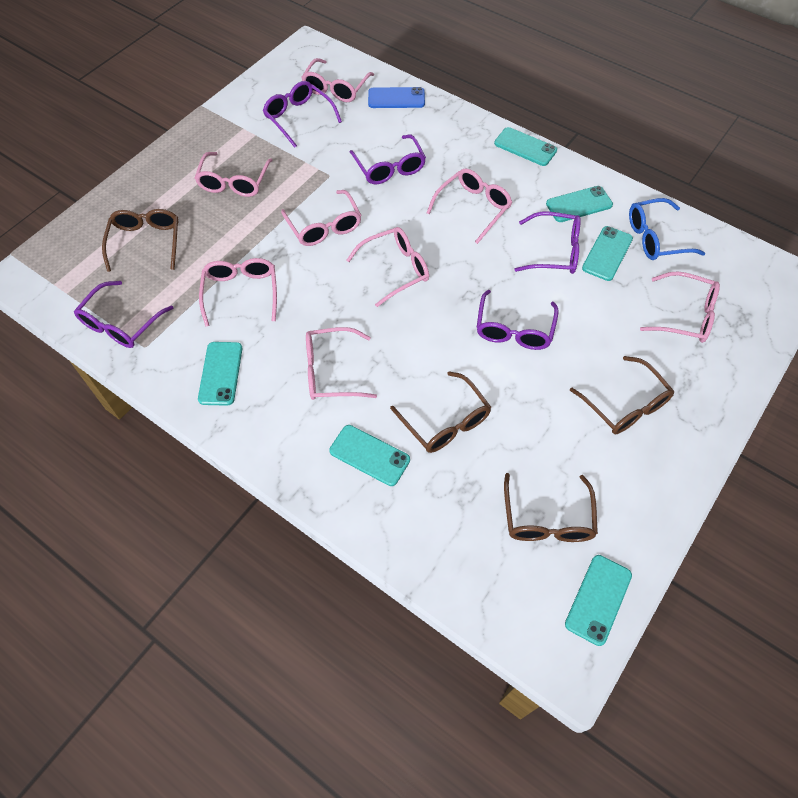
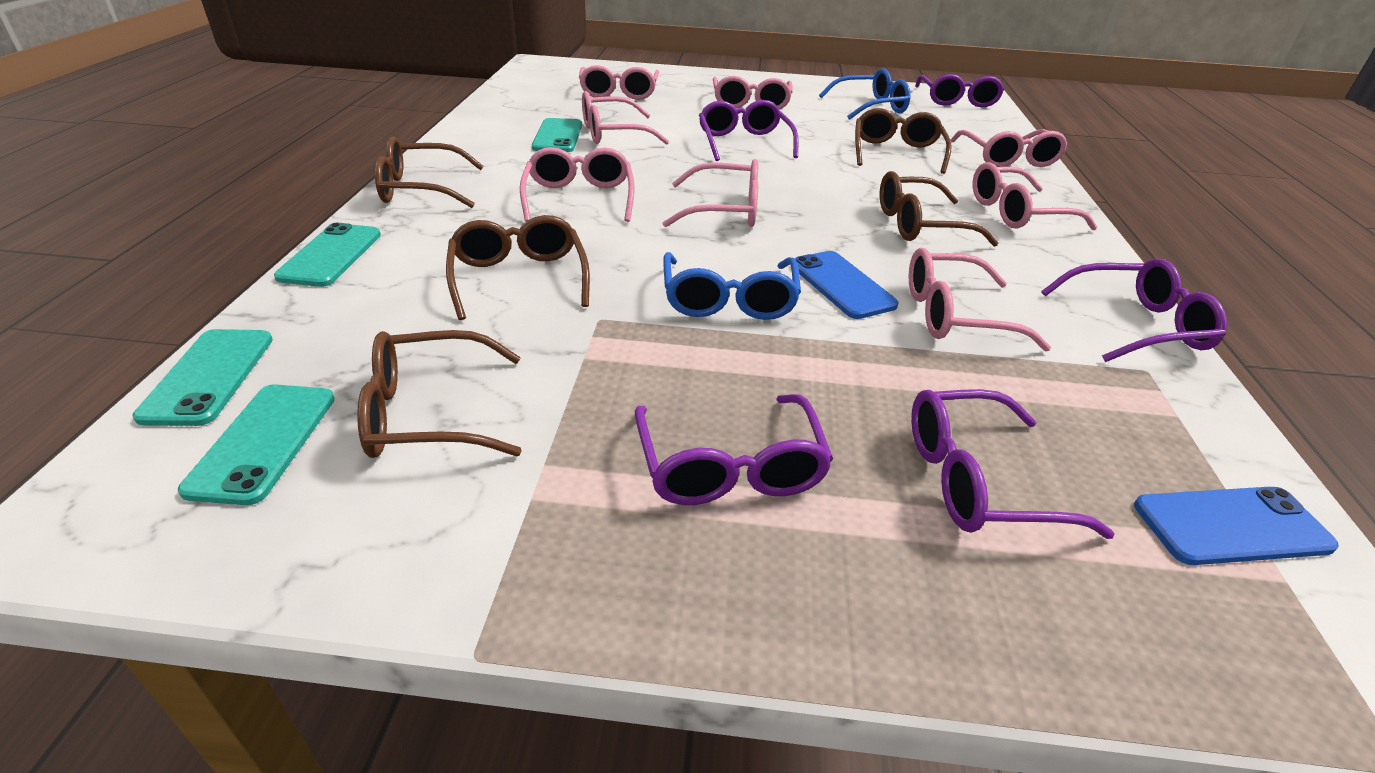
blue glasses: 1 -> 2
blue phone: 1 -> 2
brown glasses: 4 -> 5
turquoise phone: 6 -> 4

